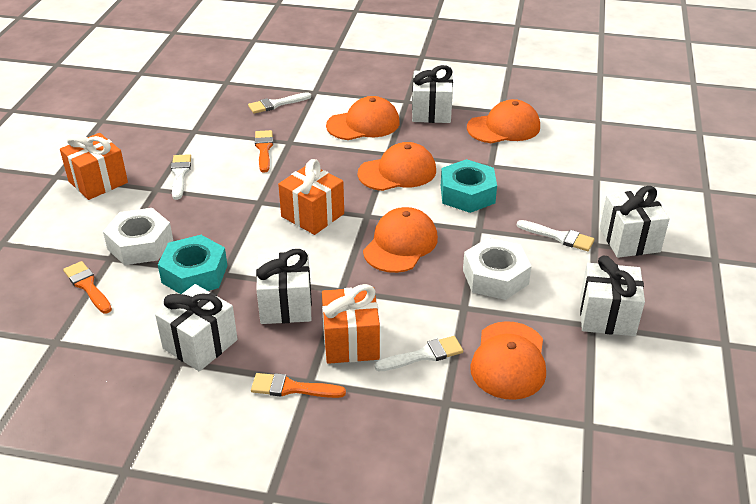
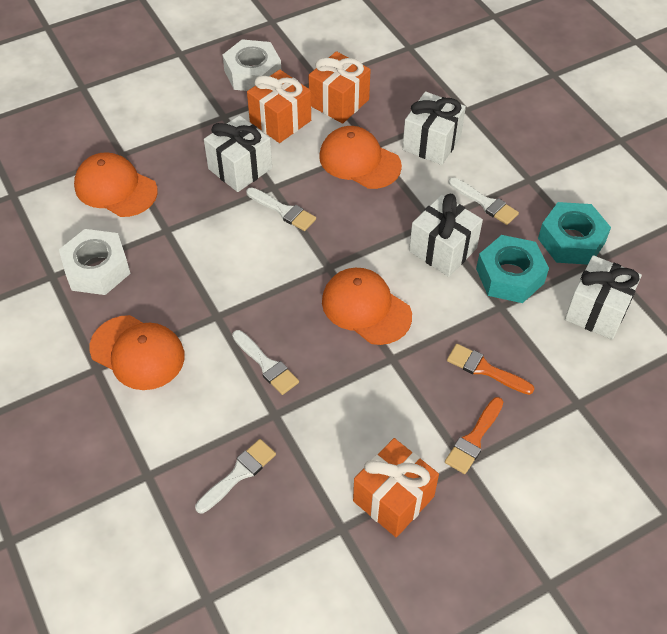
orange brush: 3 -> 2
orange cap: 5 -> 4
white gift: 5 -> 4

